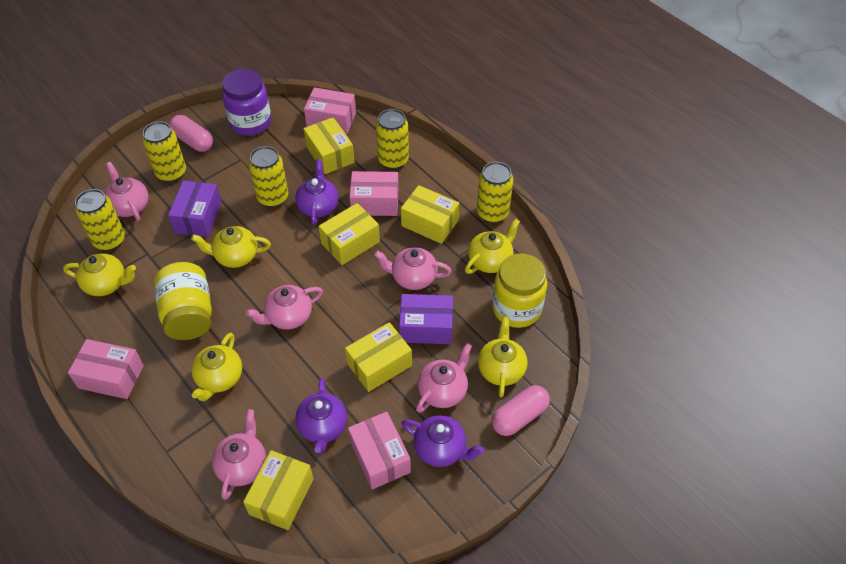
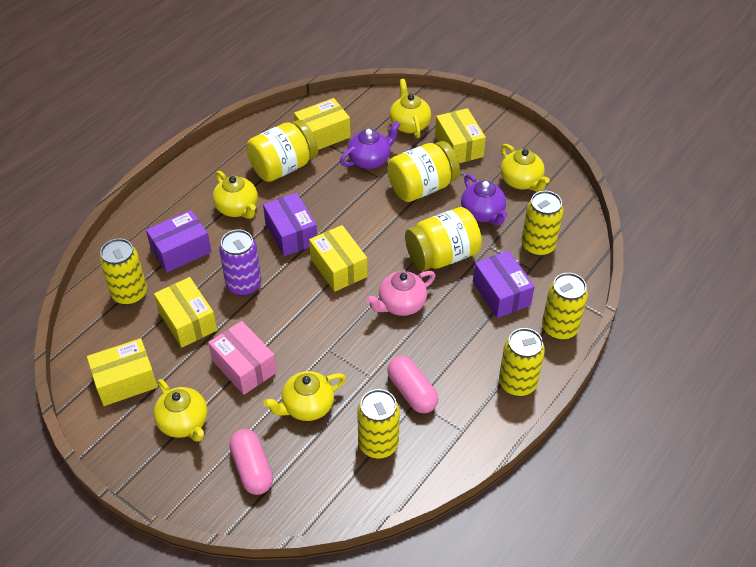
pink box: 4 -> 1
pink teapot: 5 -> 1
purple box: 2 -> 3
purple can: 0 -> 1
purple jar: 1 -> 0
purple teapot: 3 -> 2
yellow jar: 2 -> 3

